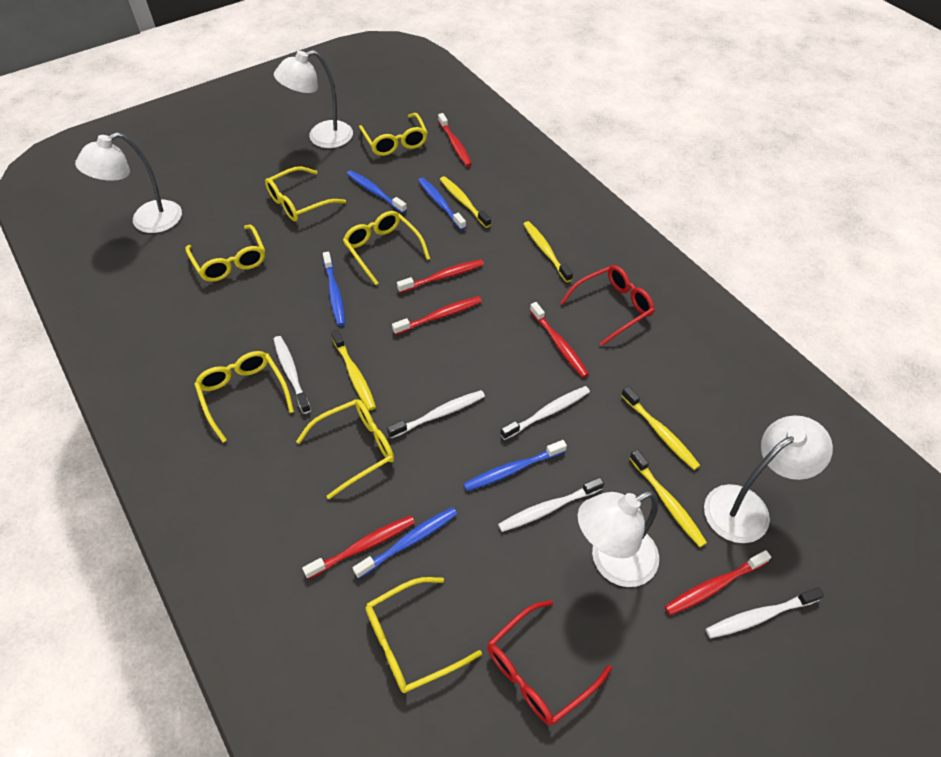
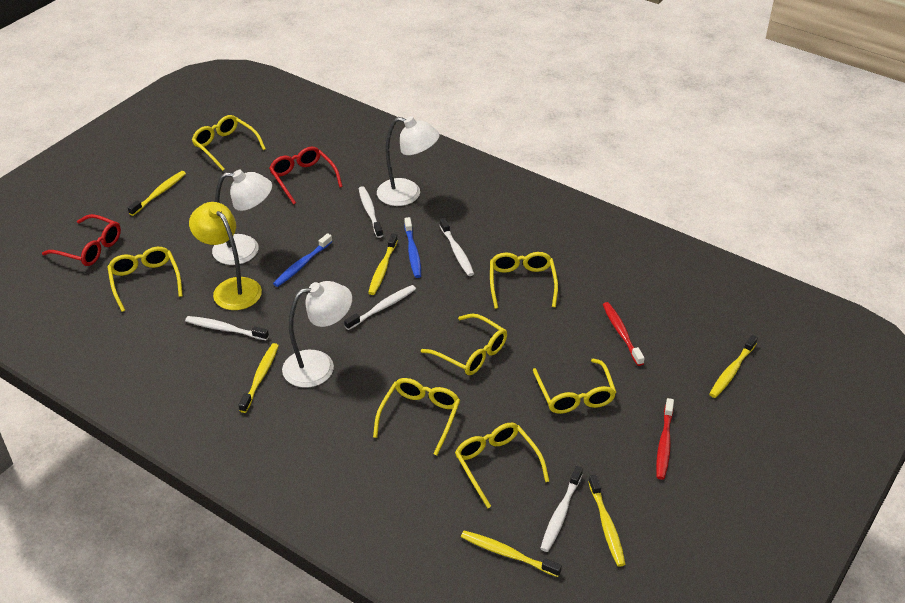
blue toothbrush: 5 -> 2
red toothbrush: 6 -> 2
white lamp: 4 -> 3
yellow lamp: 0 -> 1
yellow toothbrush: 5 -> 6

